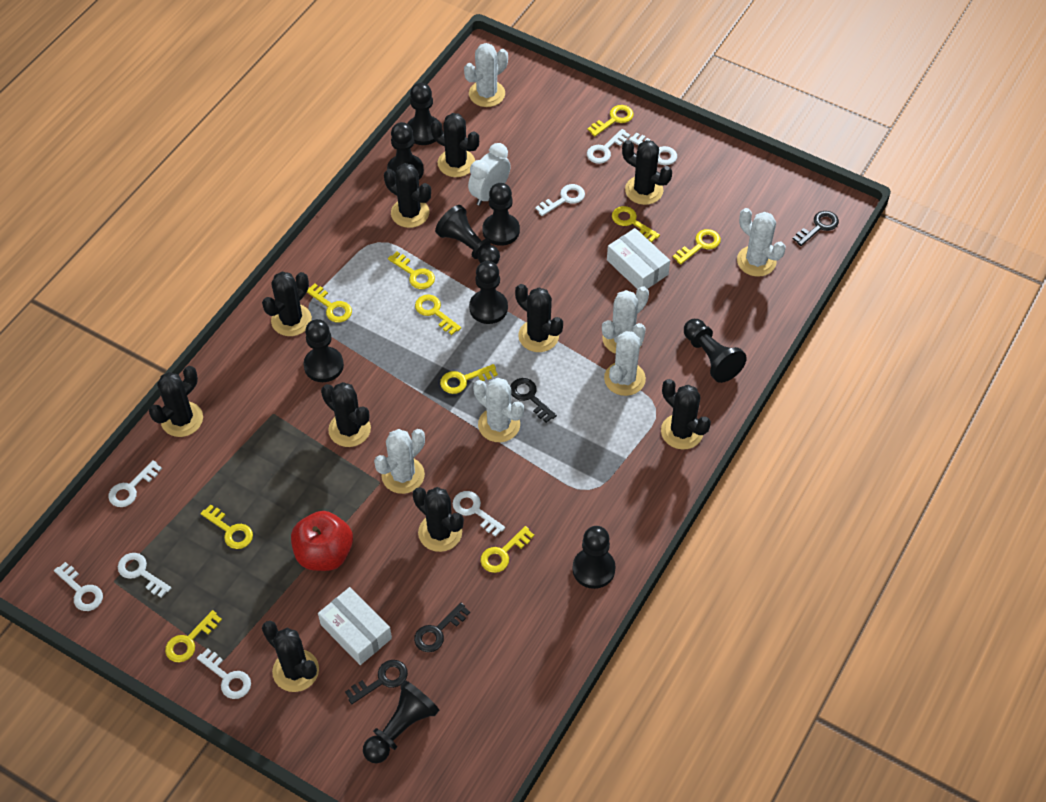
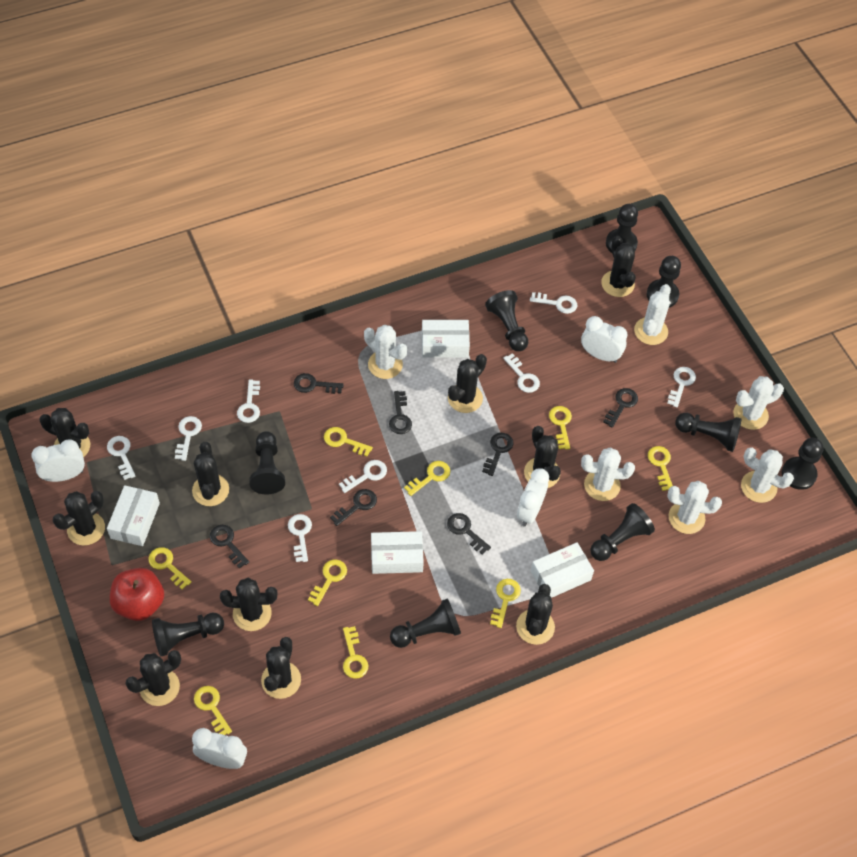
black key: 4 -> 7
white box: 2 -> 4
white clock: 1 -> 4
yellow key: 10 -> 9

